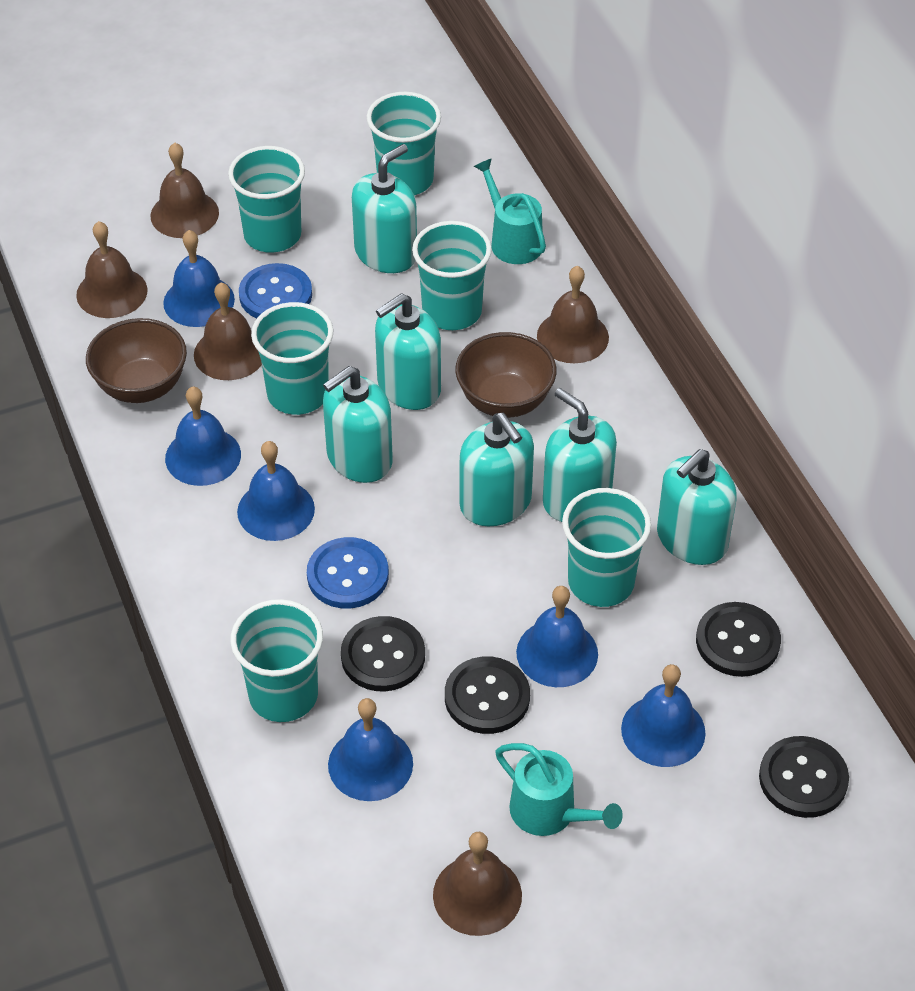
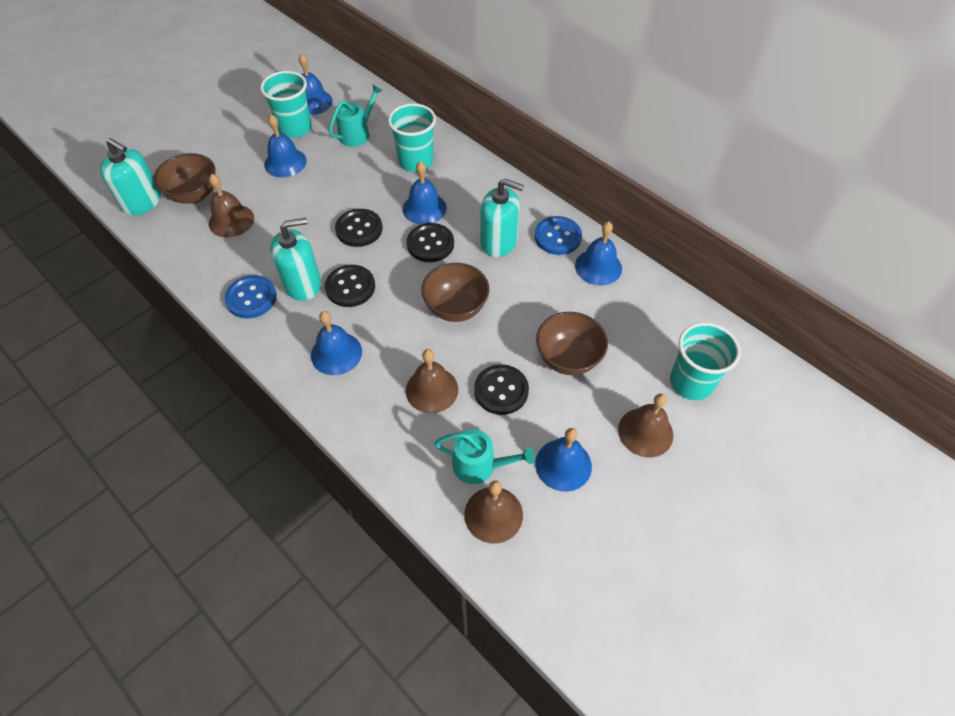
brown bell: 5 -> 4
brown bowl: 2 -> 3
turquoise cup: 6 -> 3
turquoise soap dispenser: 6 -> 3

